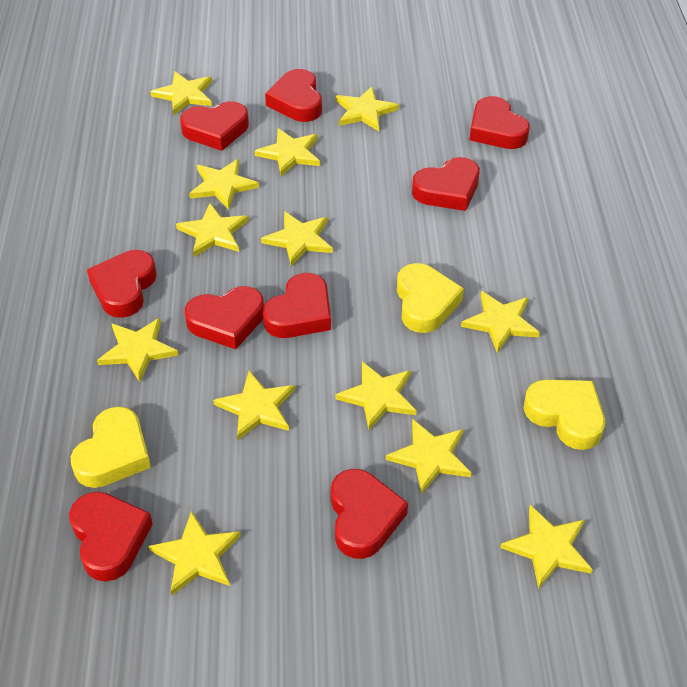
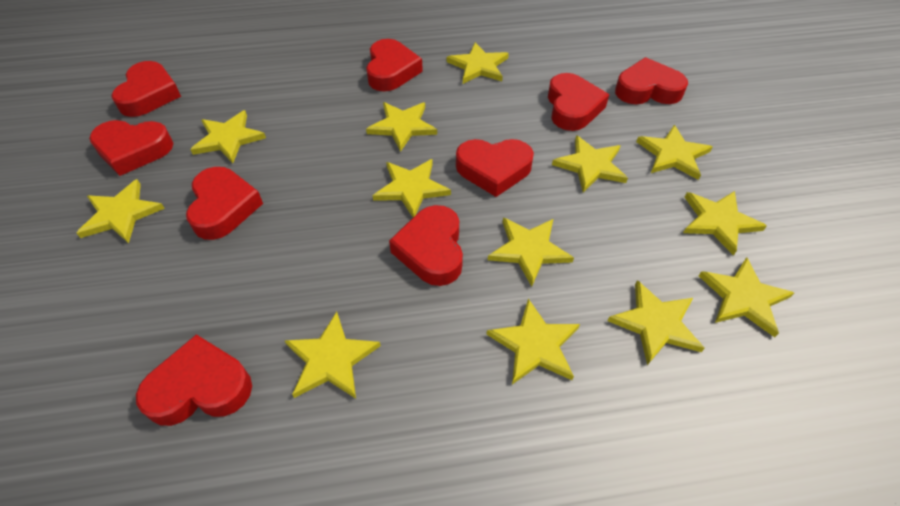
yellow heart: 3 -> 0

